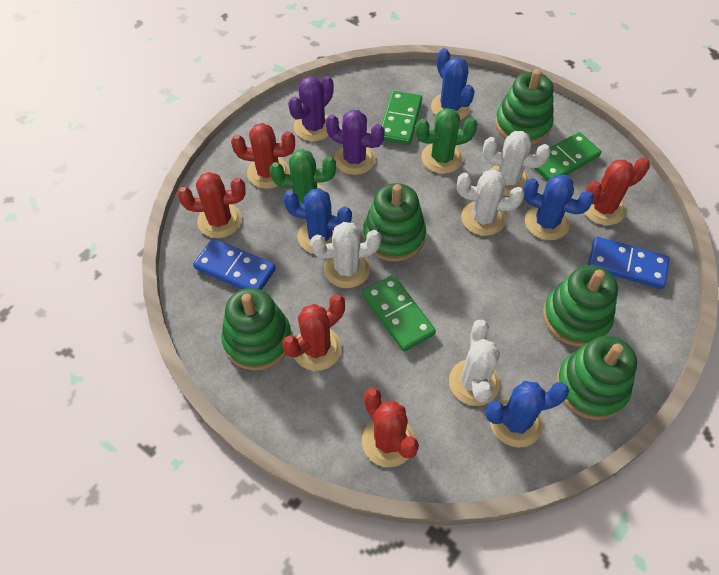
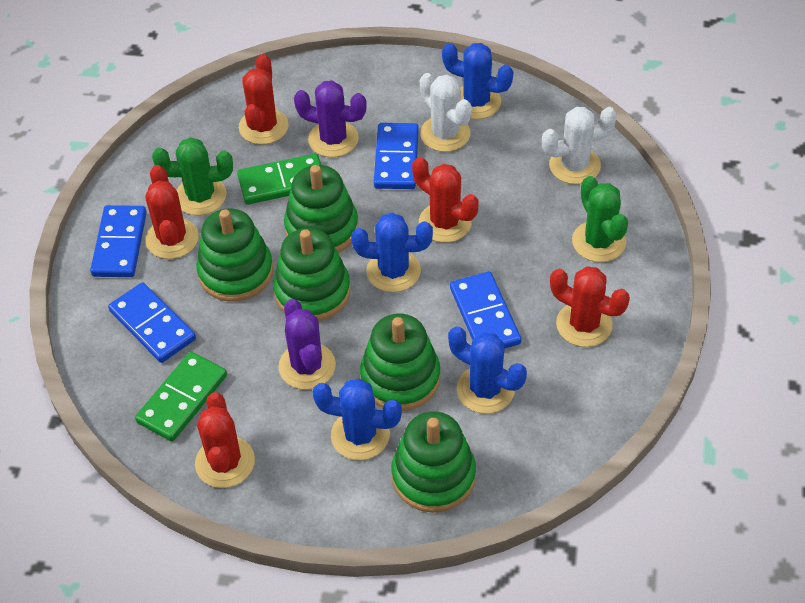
blue domino: 2 -> 4
green domino: 3 -> 2
white cactus: 4 -> 2

